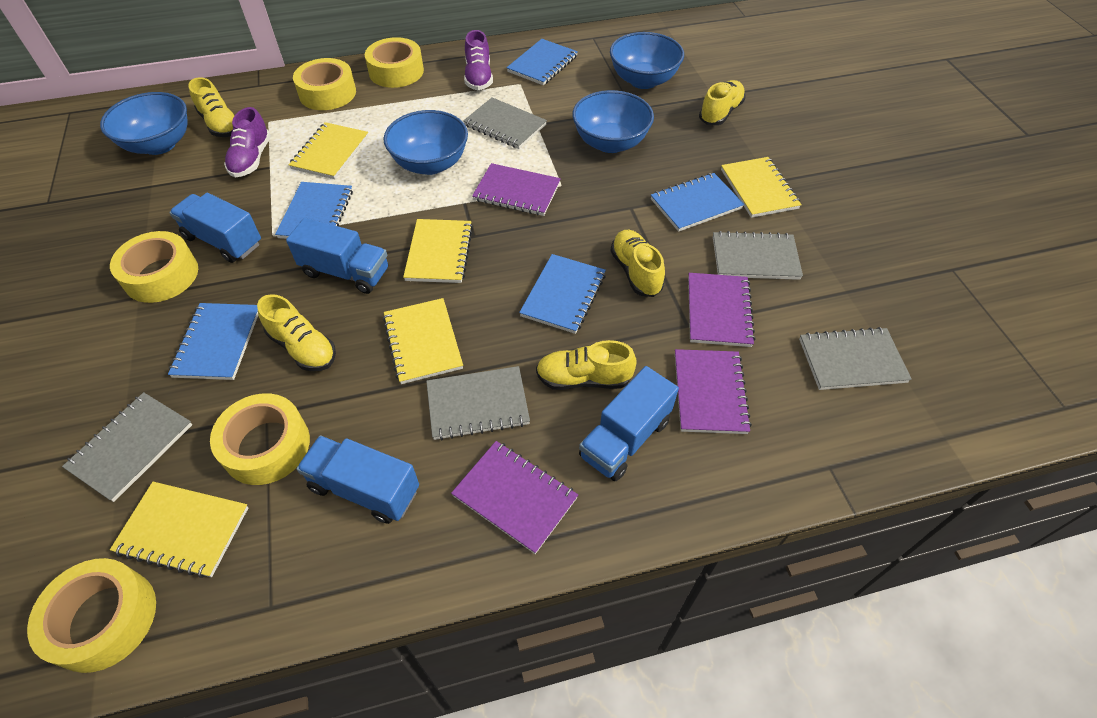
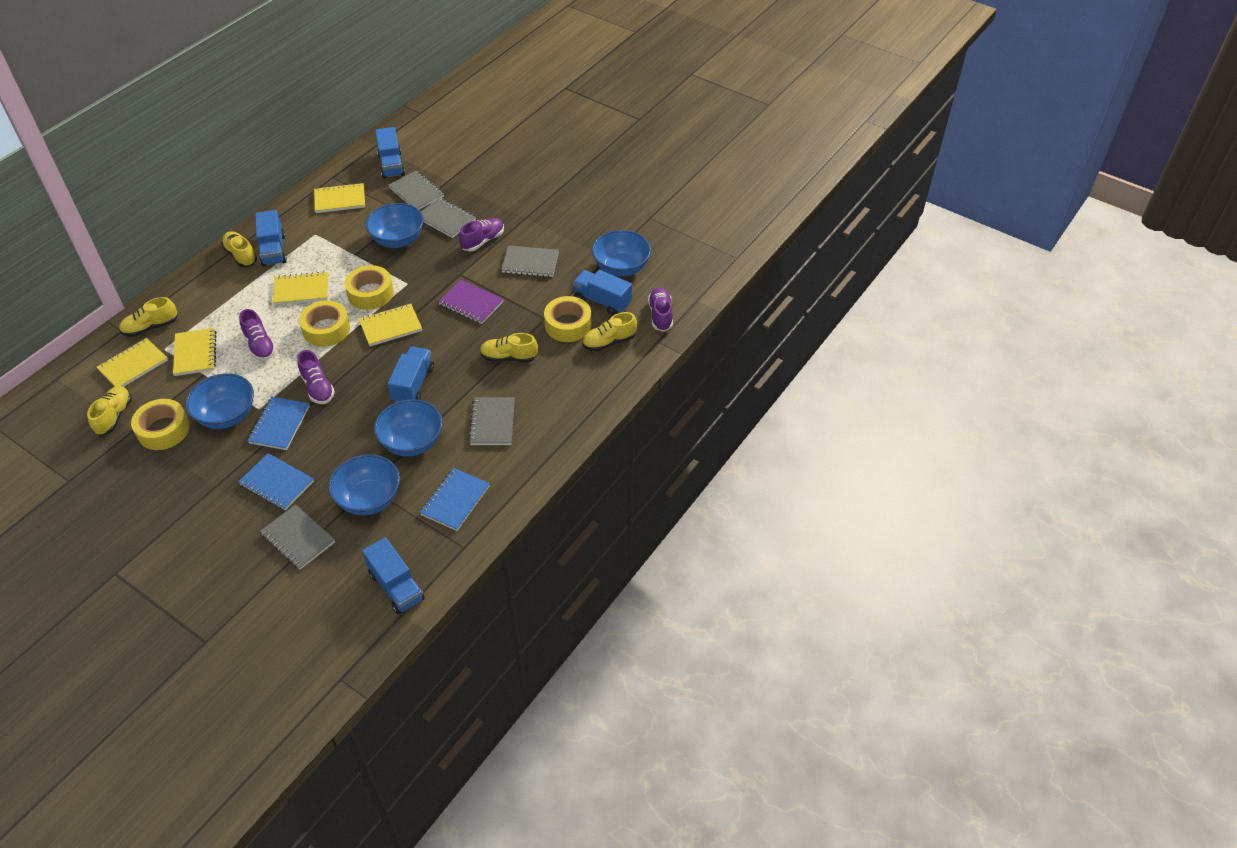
blue bowl: 4 -> 5
blue notebook: 5 -> 3
blue truck: 4 -> 5
purple notebook: 4 -> 1
purple shoe: 2 -> 4
yellow tape: 5 -> 4

